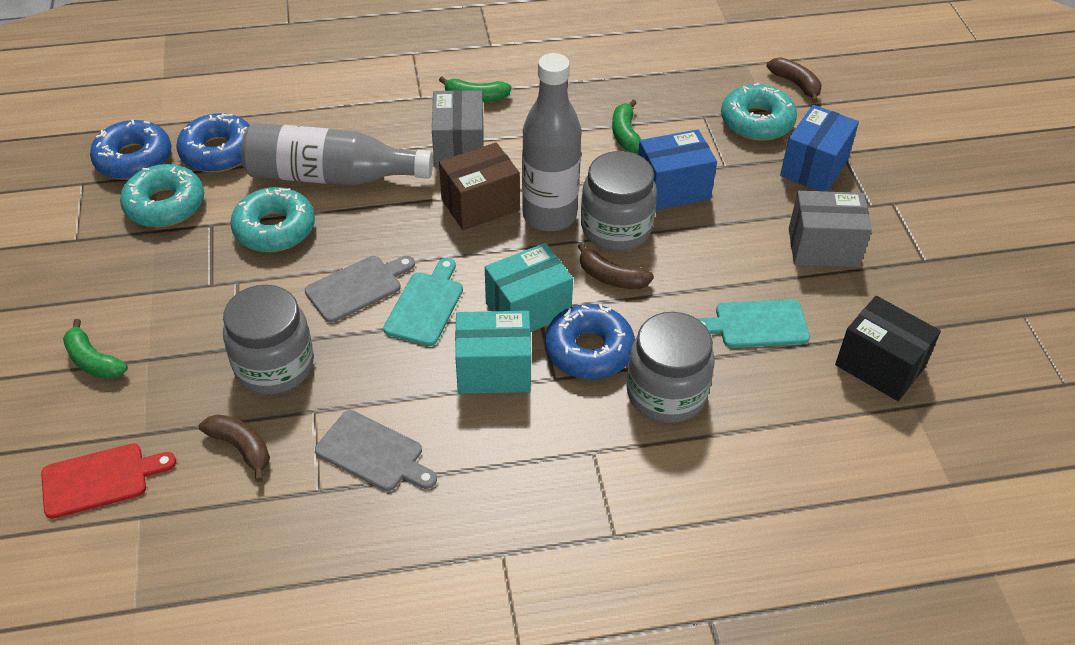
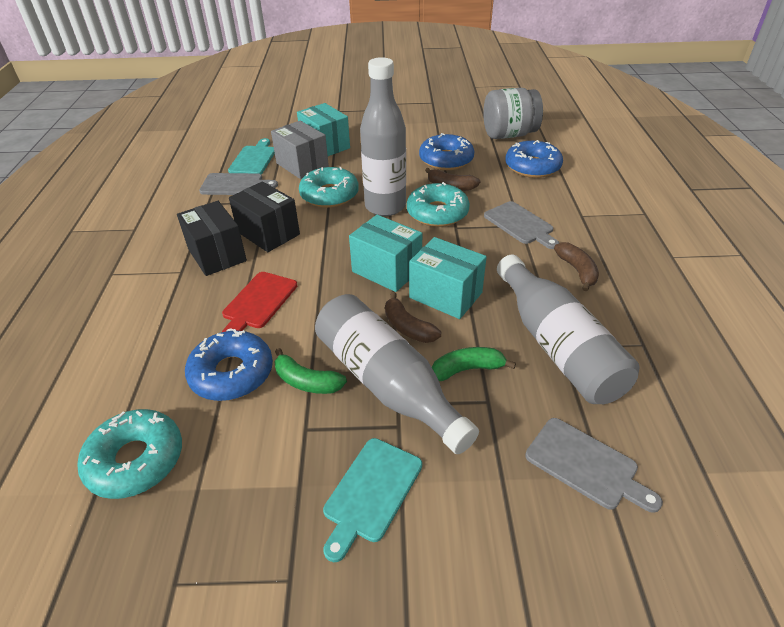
black box: 1 -> 2
blue box: 2 -> 0
brown box: 1 -> 0
green banana: 3 -> 2
grey bottle: 2 -> 3
grey box: 2 -> 1
grey cutting board: 2 -> 3
grey jar: 3 -> 1
turquoise box: 2 -> 3

